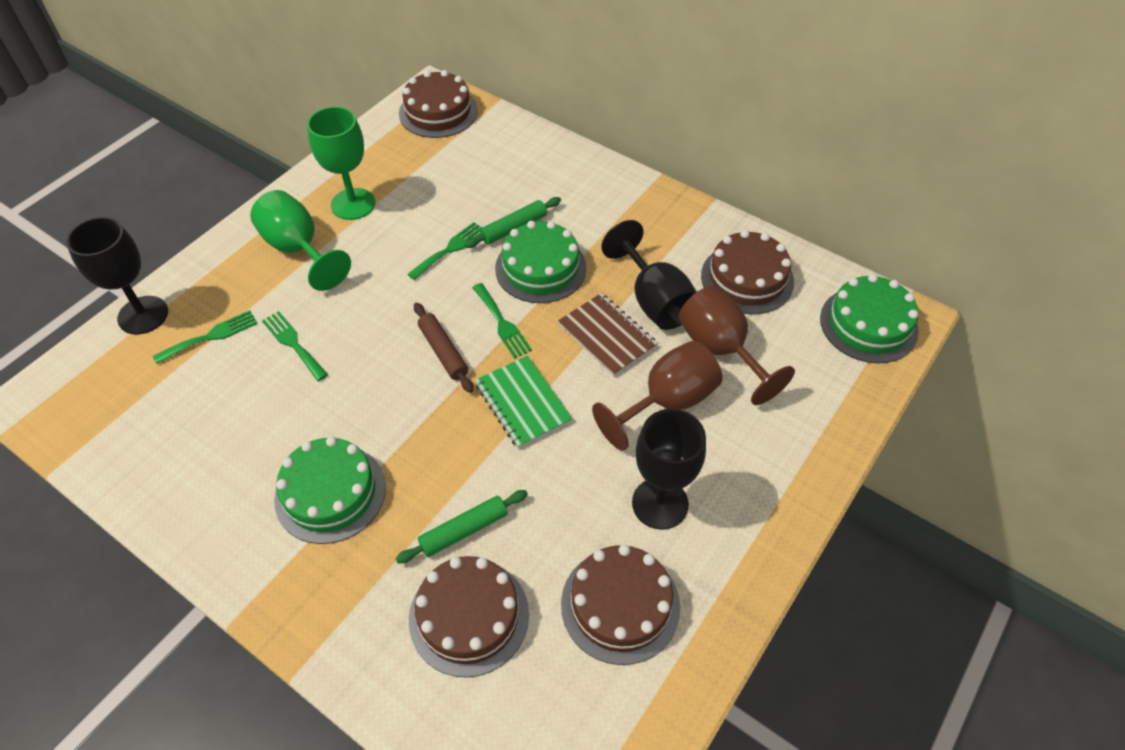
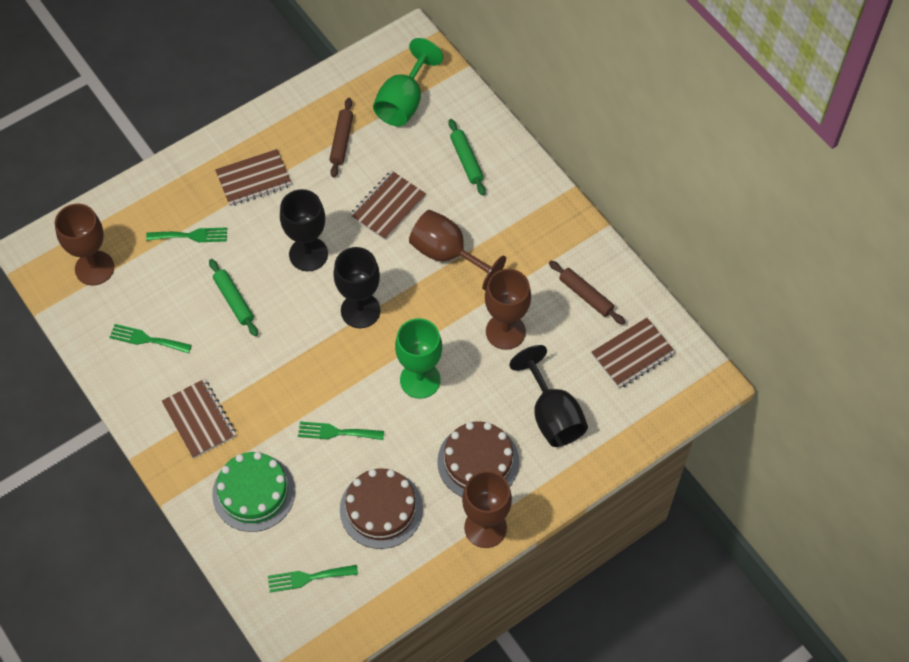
brown cake: 4 -> 2
brown goblet: 2 -> 4
brown notebook: 1 -> 4
brown rolling pin: 1 -> 2
green cake: 3 -> 1
green notebook: 1 -> 0

